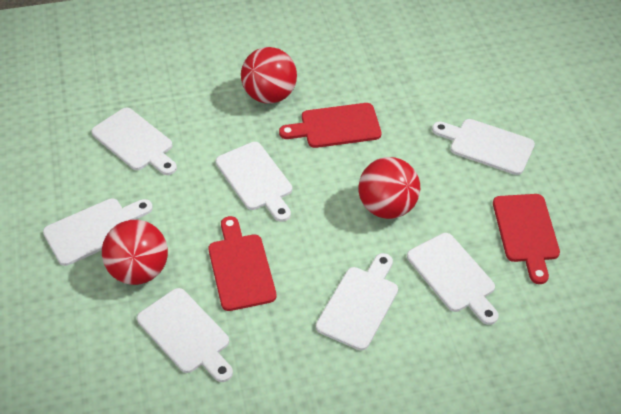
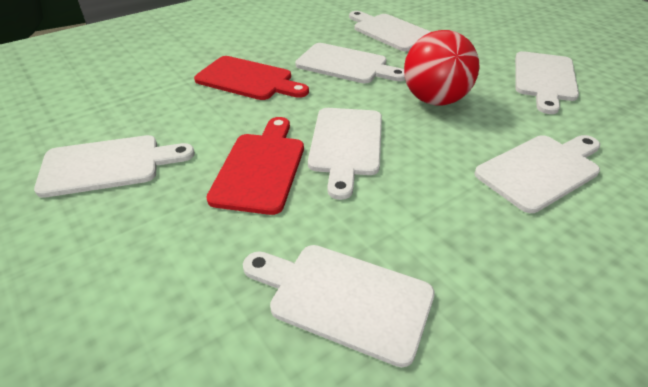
red ball: 3 -> 1
red cutting board: 3 -> 2

